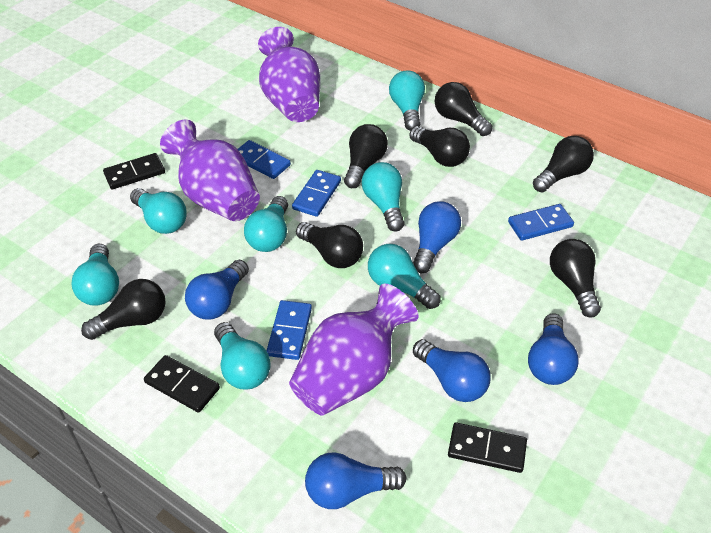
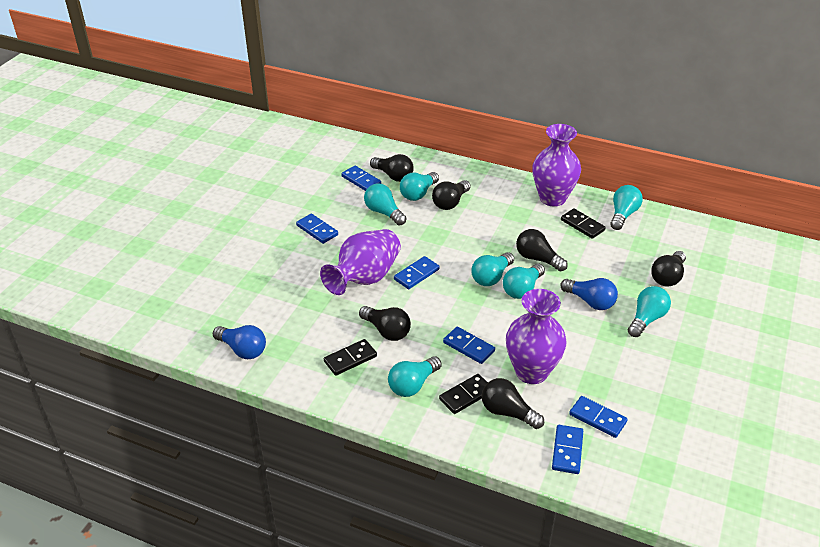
black light bulb: 7 -> 6
blue domino: 4 -> 6
blue light bulb: 5 -> 2

